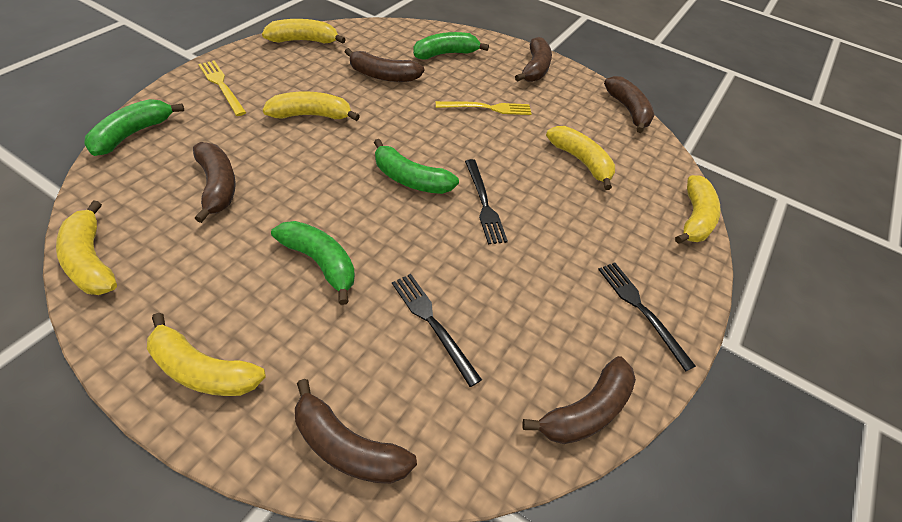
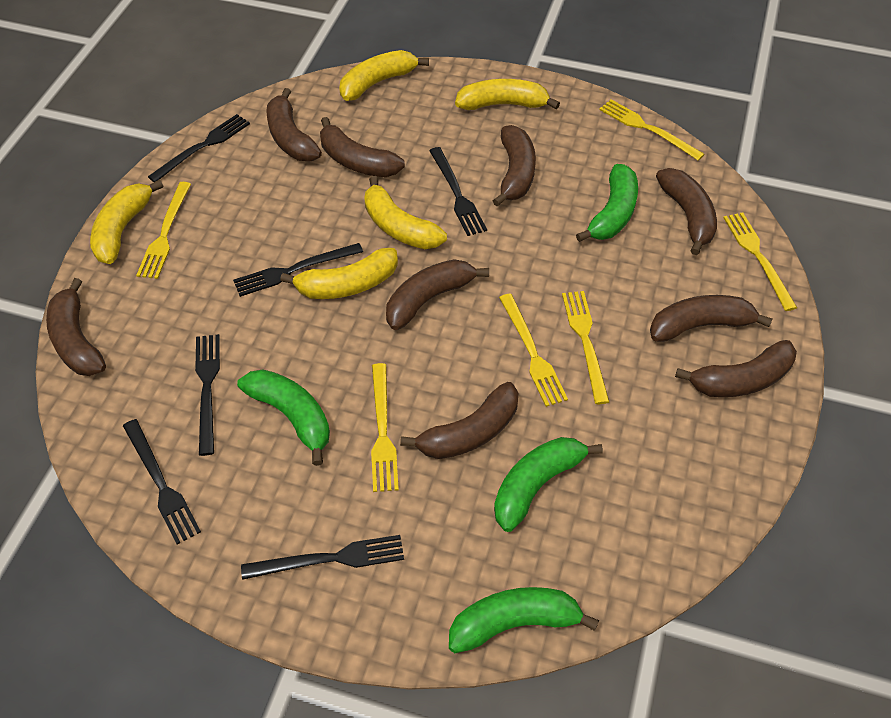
black fork: 3 -> 6
brown banana: 6 -> 9
yellow banana: 6 -> 5
yellow fork: 2 -> 6

